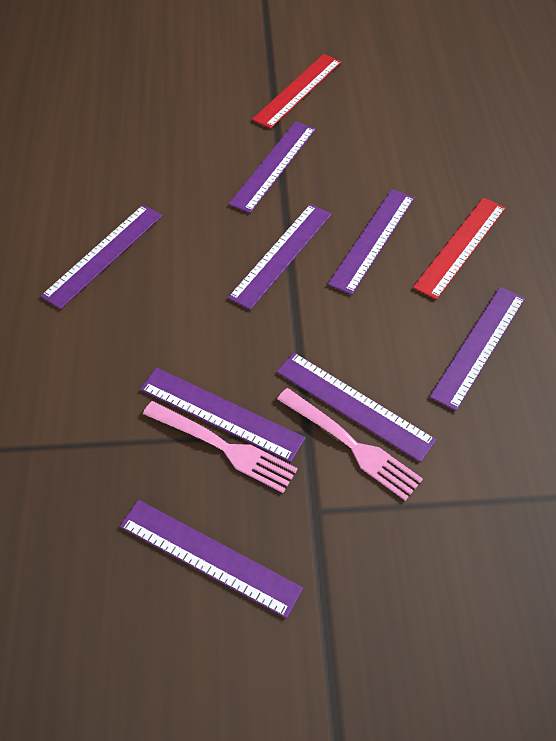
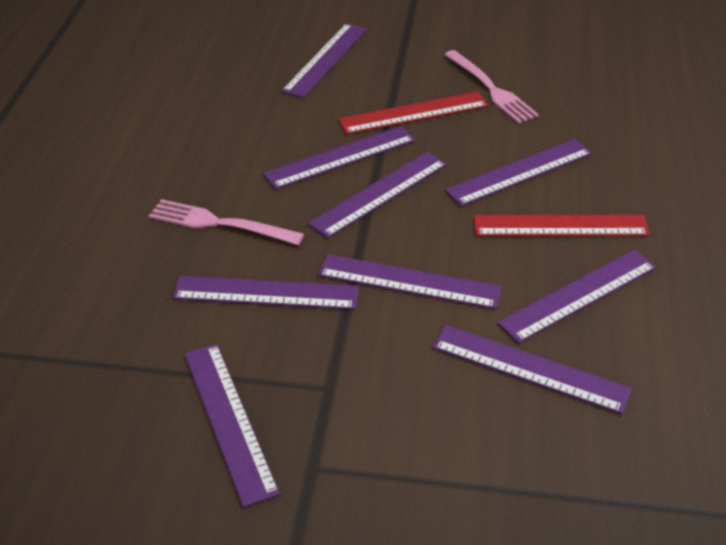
purple ruler: 8 -> 9

